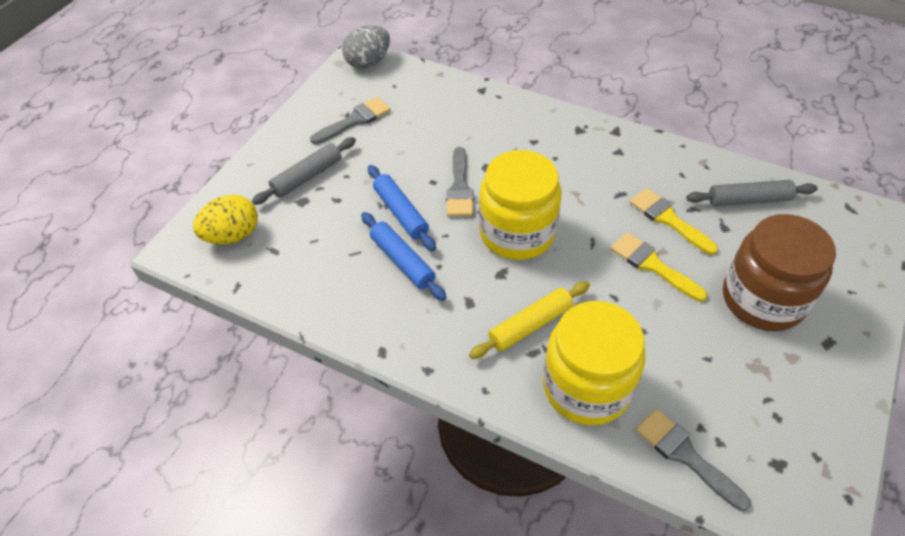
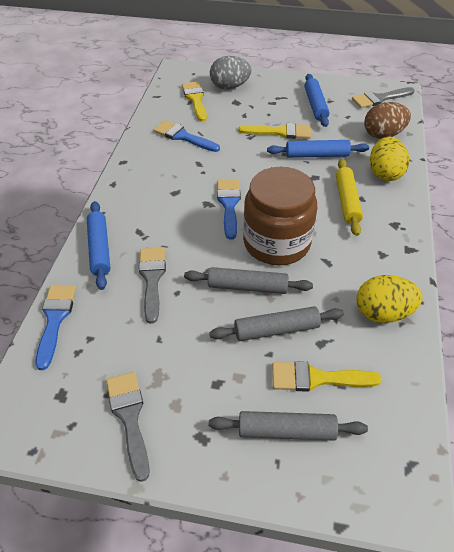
blue brush: 0 -> 3
blue rolling pin: 2 -> 3
brown egg: 0 -> 1
grey rolling pin: 2 -> 3
yellow brush: 2 -> 3
yellow egg: 1 -> 2
yellow jar: 2 -> 0

